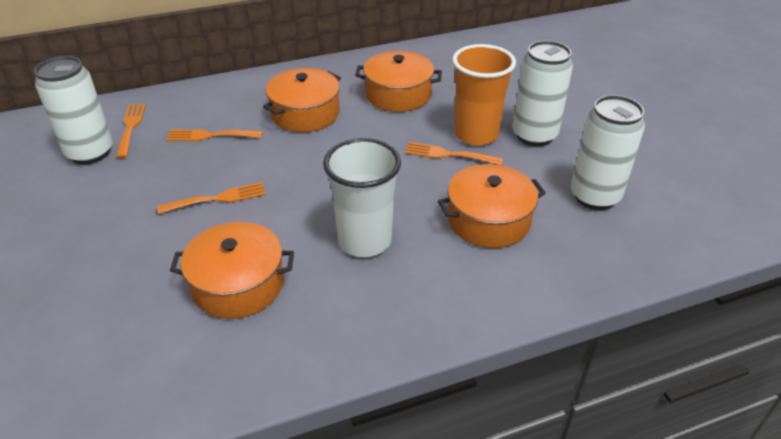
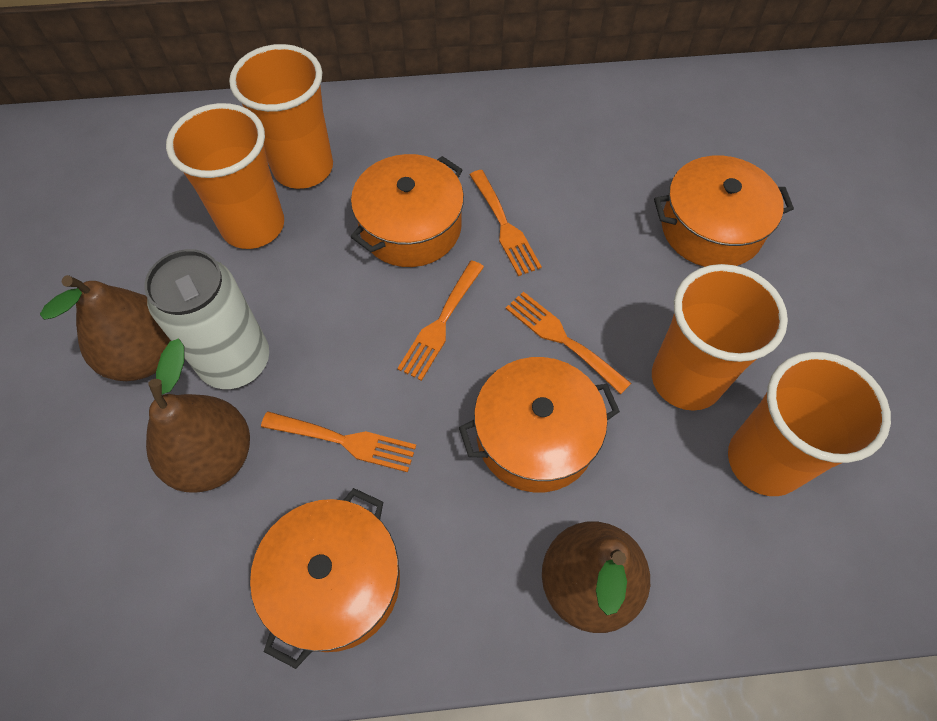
brown pear: 0 -> 3
orange cup: 1 -> 4
white can: 3 -> 1
white cup: 1 -> 0

